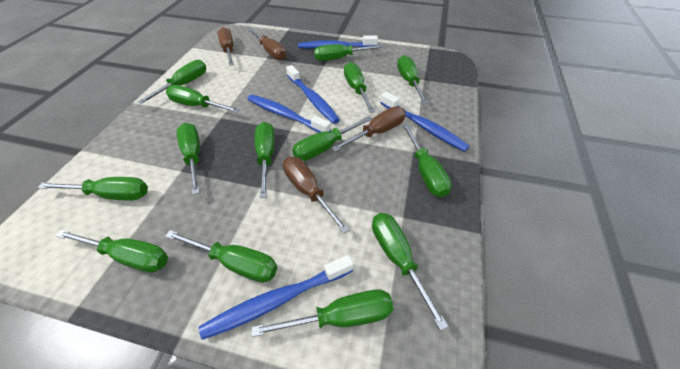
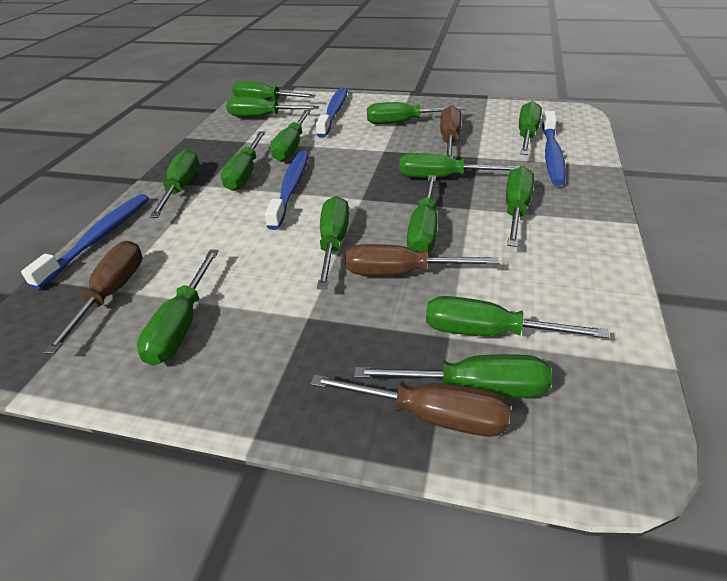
blue toothbrush: 5 -> 4

